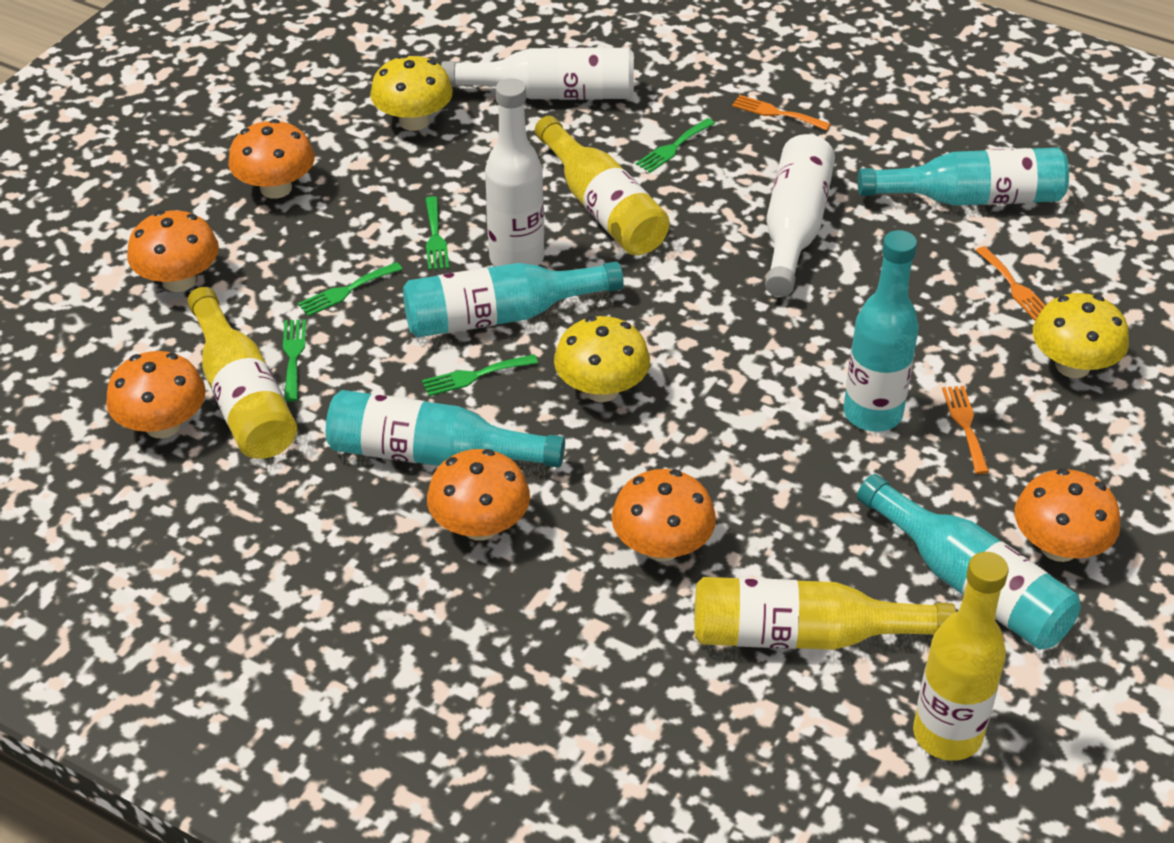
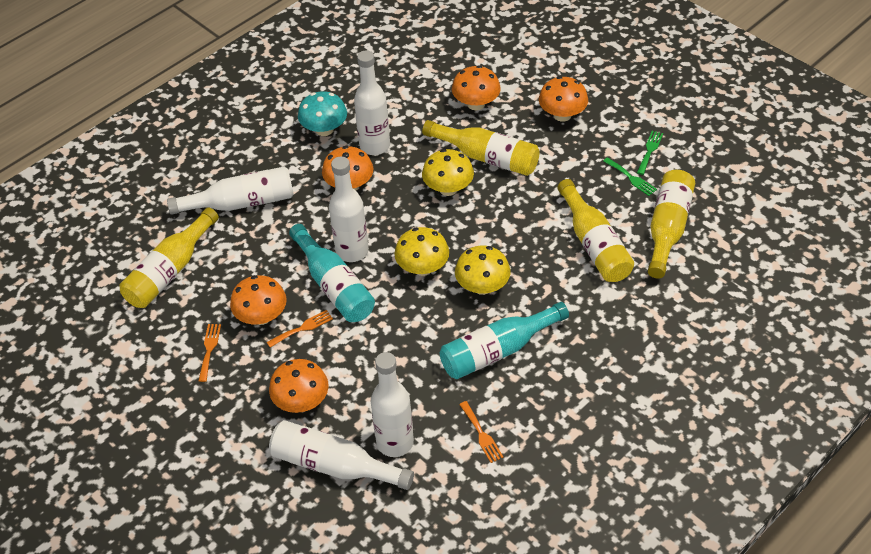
green fork: 5 -> 2
orange mushroom: 6 -> 5
turquoise bottle: 5 -> 2
turquoise mushroom: 0 -> 1
white bottle: 3 -> 5

